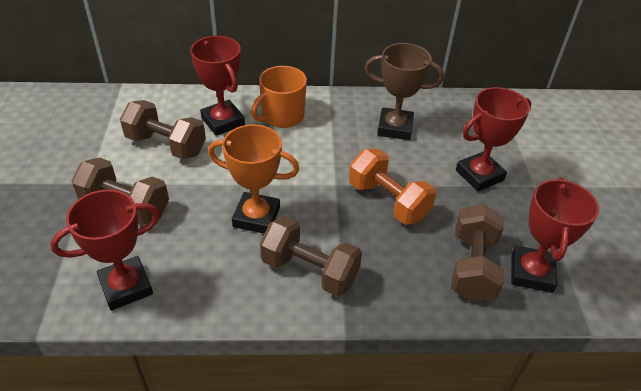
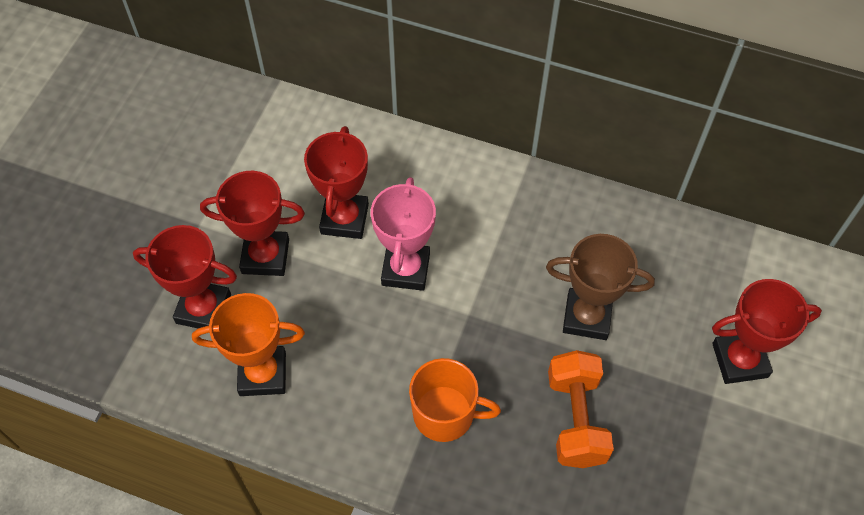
brown dumbbell: 4 -> 0
pink trophy: 0 -> 1

